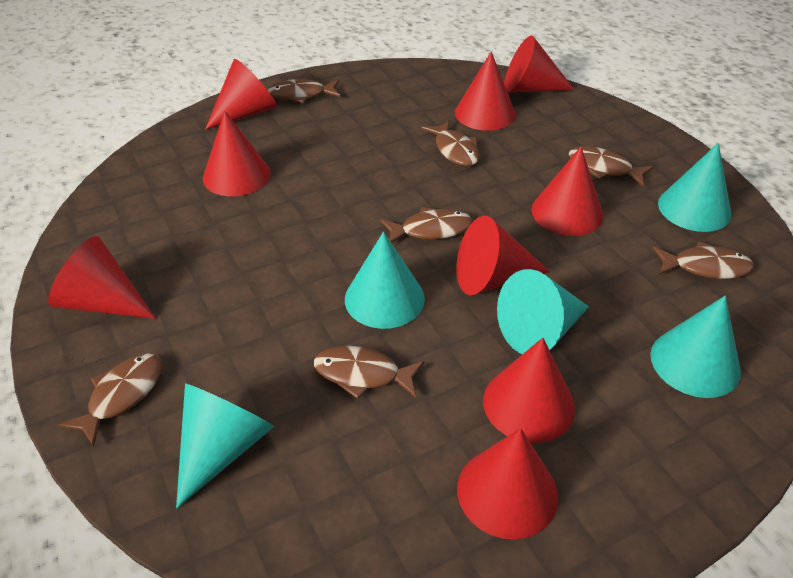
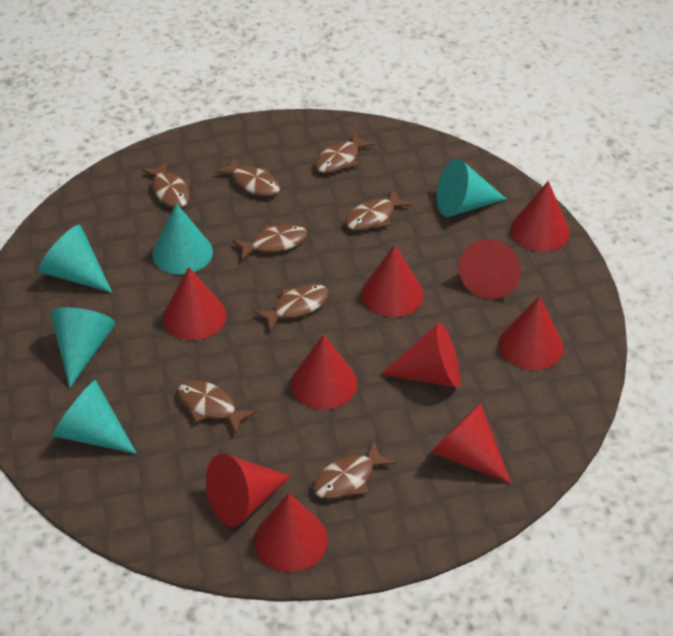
brown fish: 7 -> 8
red cone: 9 -> 10

